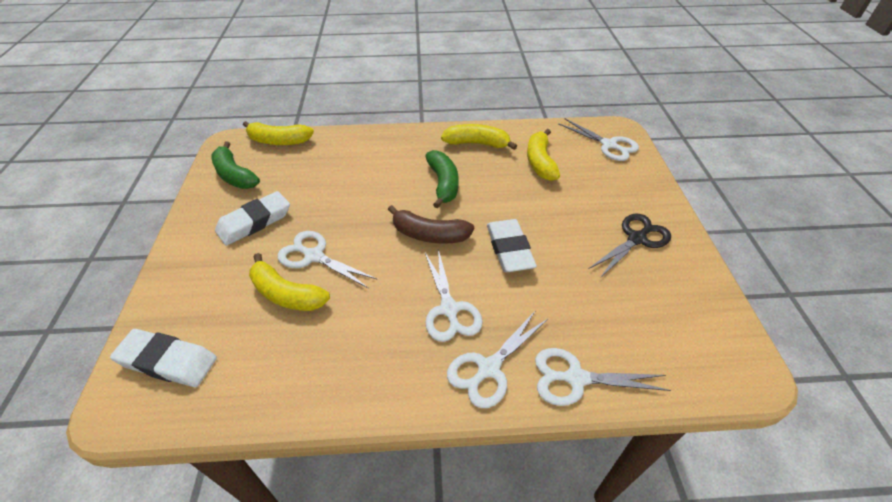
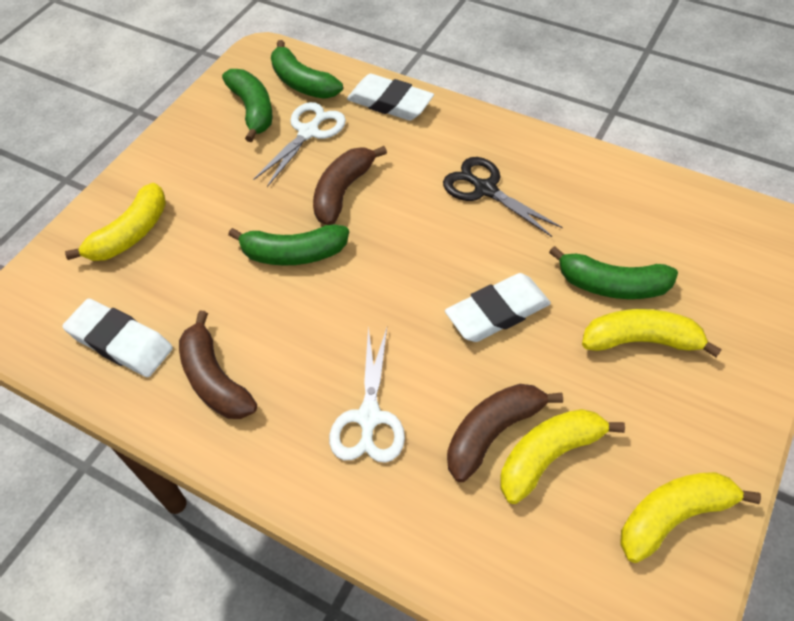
brown banana: 1 -> 3
green banana: 2 -> 4
white scissors: 5 -> 2

